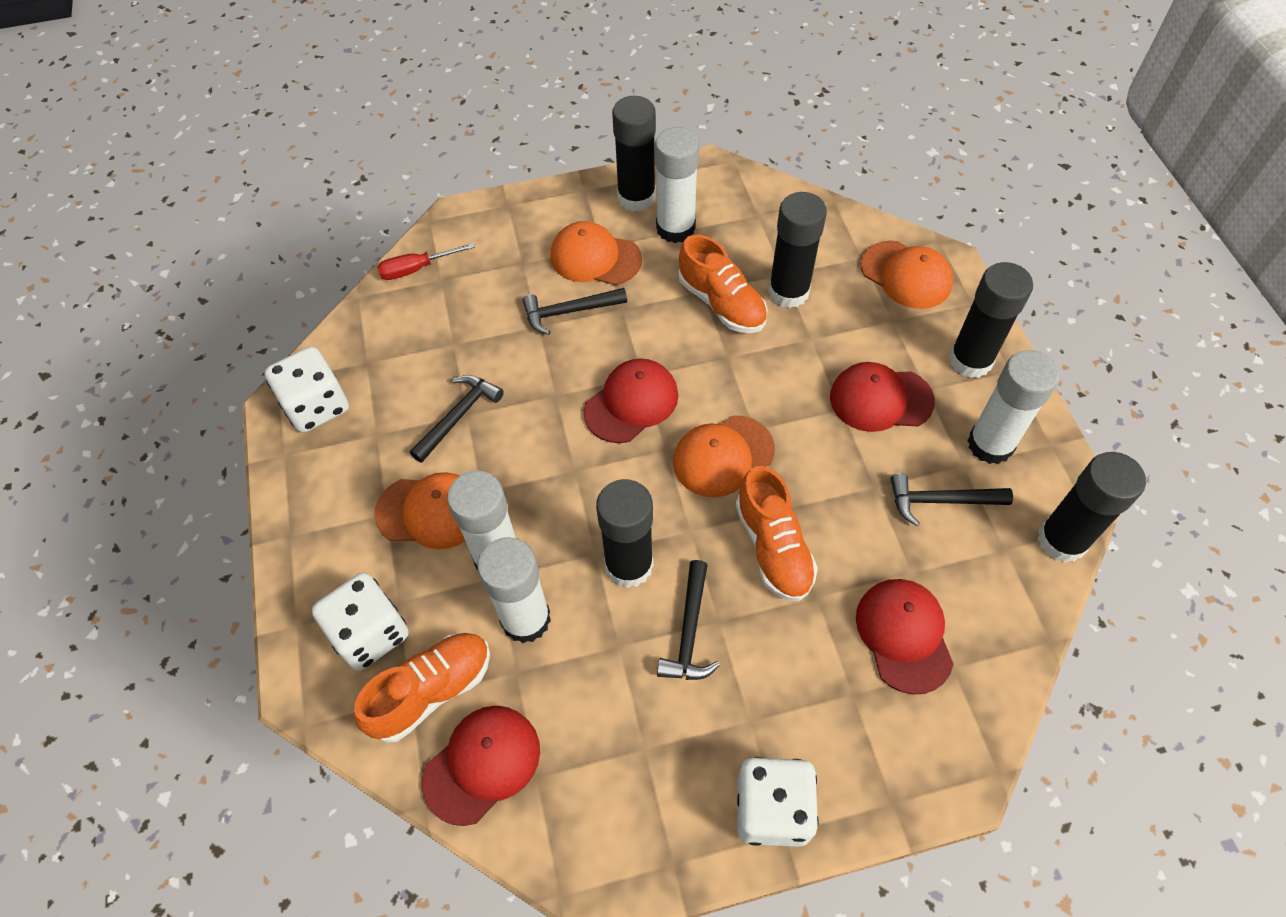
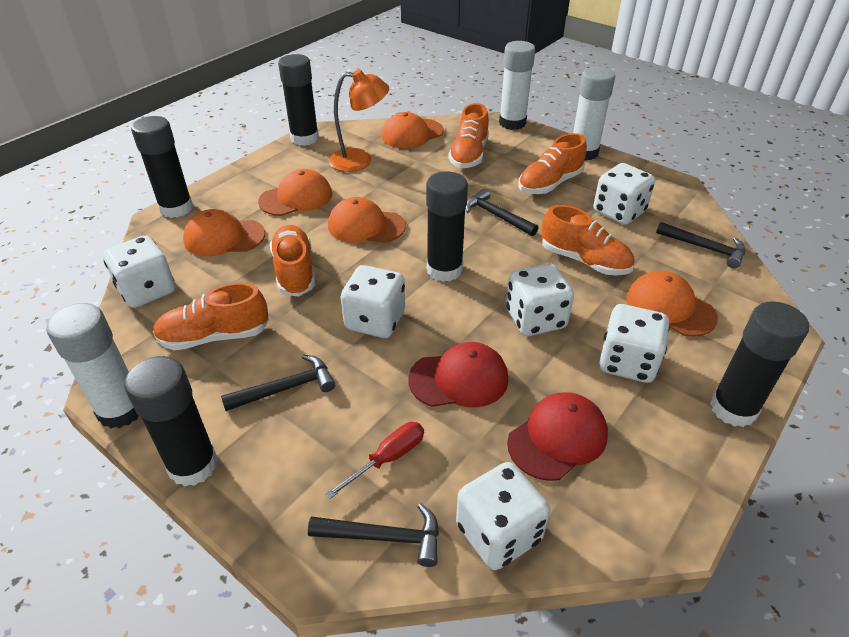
orange cap: 4 -> 5
orange lamp: 0 -> 1
orange shoe: 3 -> 5
red cap: 4 -> 2
white dice: 3 -> 6
white glue stick: 4 -> 3

